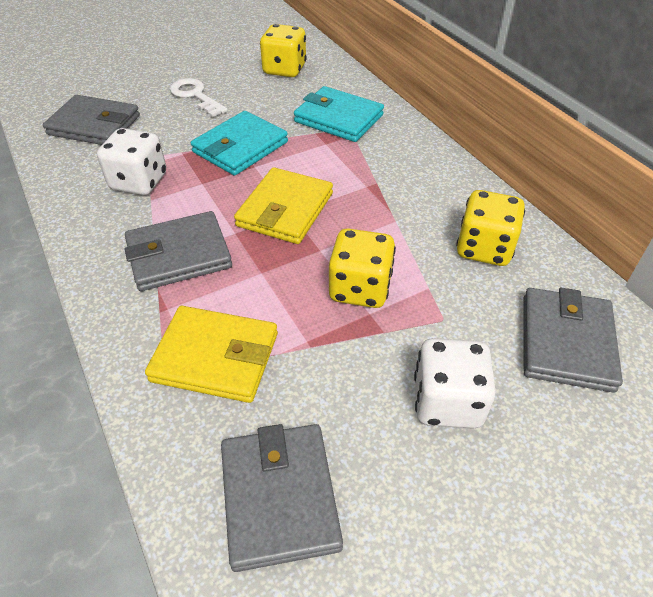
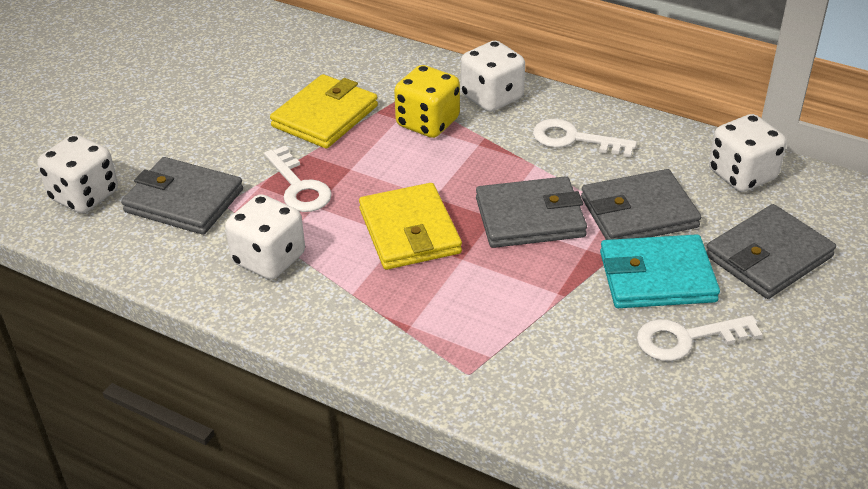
turquoise wallet: 2 -> 1
white dice: 2 -> 4
white key: 1 -> 3
yellow dice: 3 -> 1

